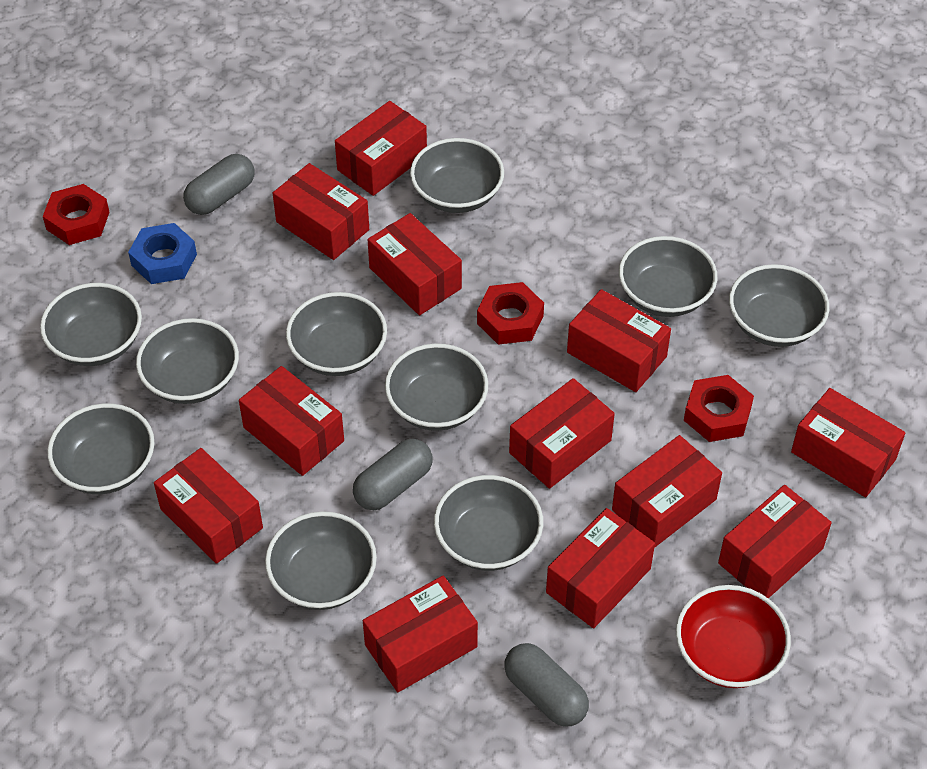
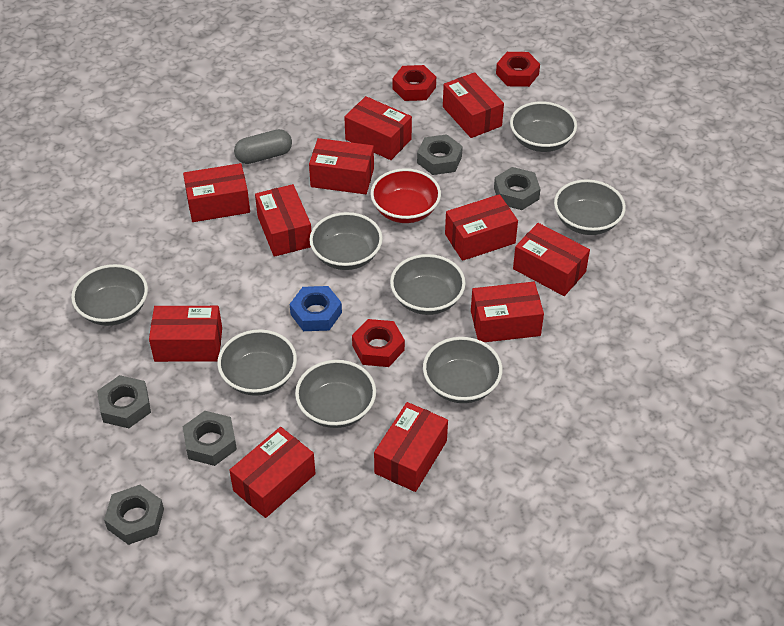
grey bowl: 10 -> 8
grey capsule: 3 -> 1
grey nut: 0 -> 5
red box: 12 -> 11

